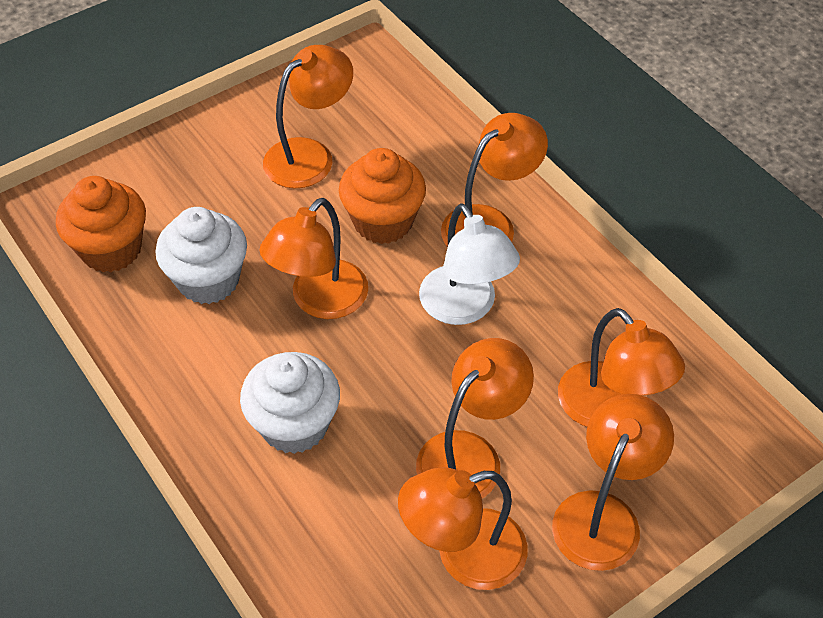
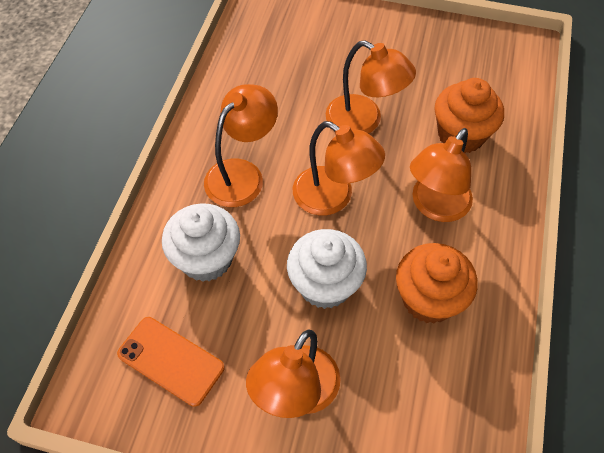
orange lamp: 7 -> 5
orange phone: 0 -> 1
white lamp: 1 -> 0

